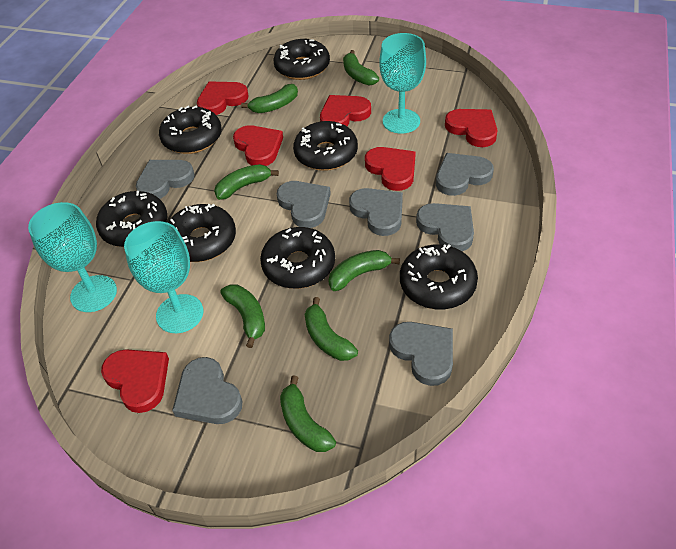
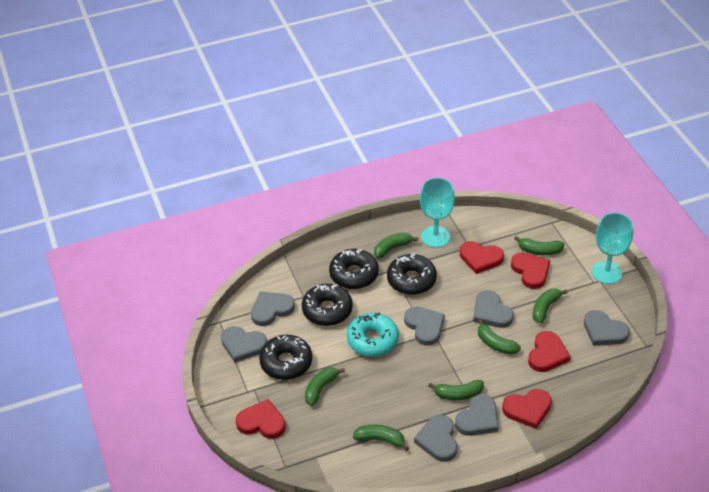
black donut: 7 -> 4
red heart: 6 -> 5
turquoise donut: 0 -> 1
turquoise goblet: 3 -> 2

